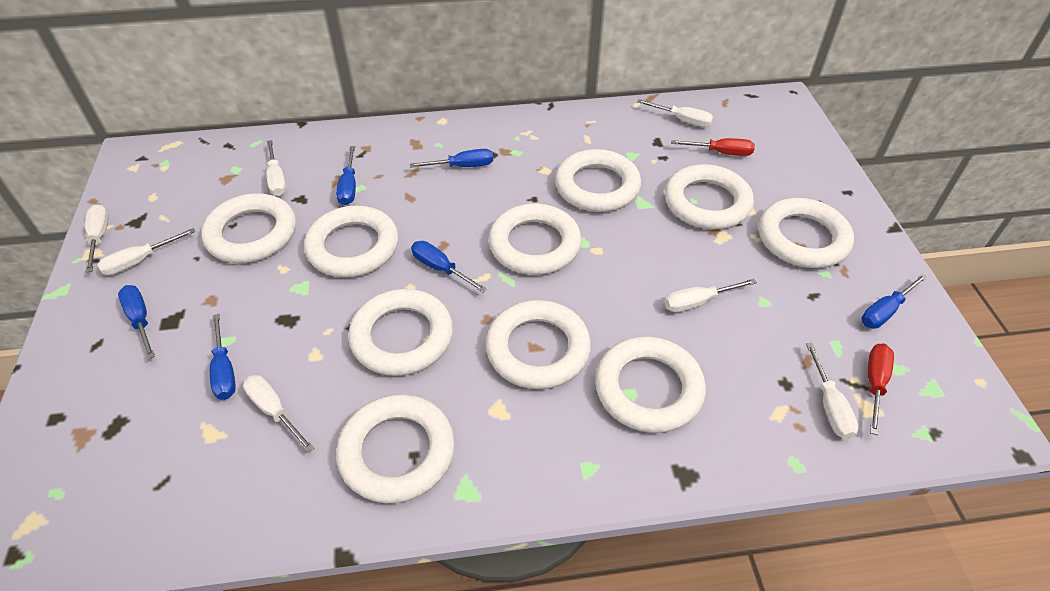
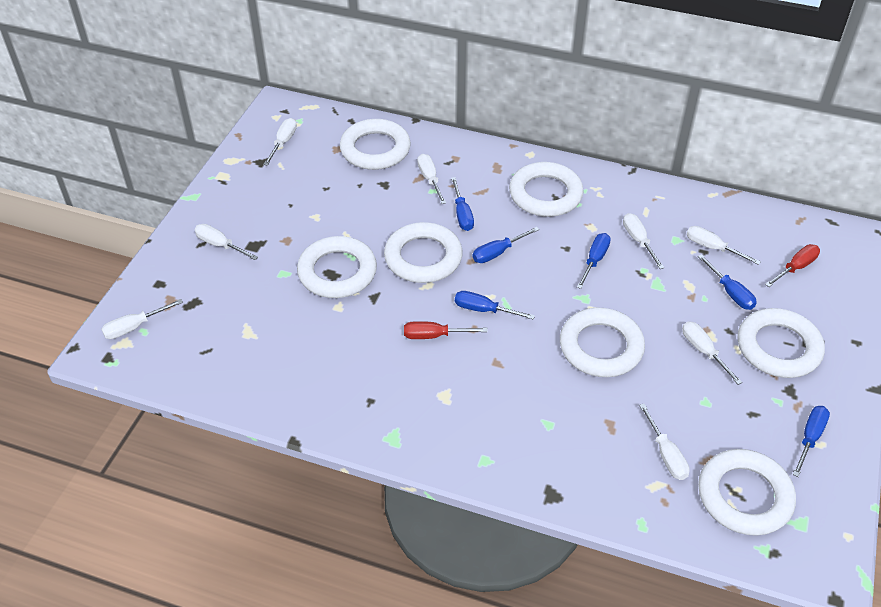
white ring: 10 -> 7
white screwdriver: 7 -> 8

